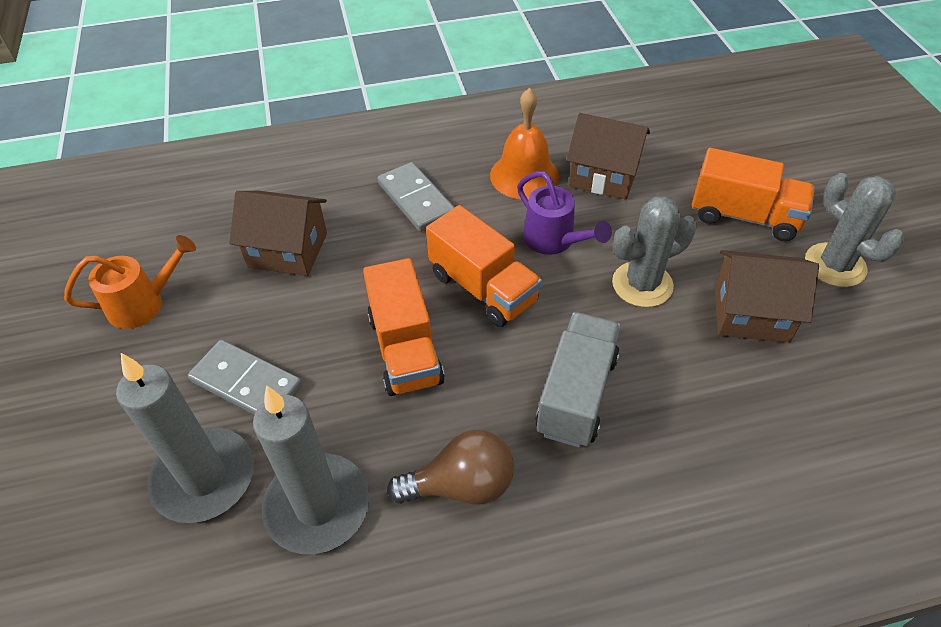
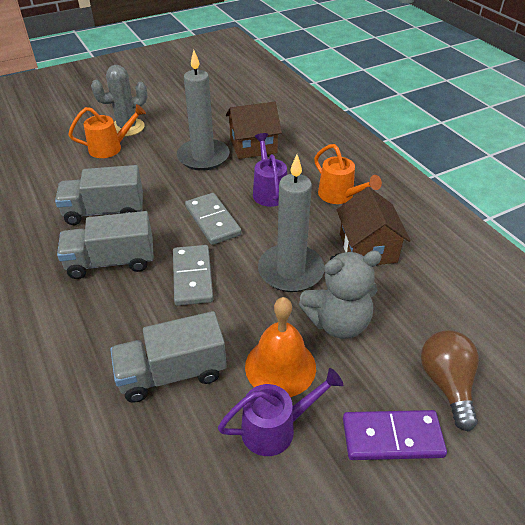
brown house: 3 -> 2
grey cactus: 2 -> 1
grey teddy bear: 0 -> 1
grey truck: 1 -> 3
orange truck: 3 -> 0
orange watering can: 1 -> 2
purple domino: 0 -> 1
purple watering can: 1 -> 2

